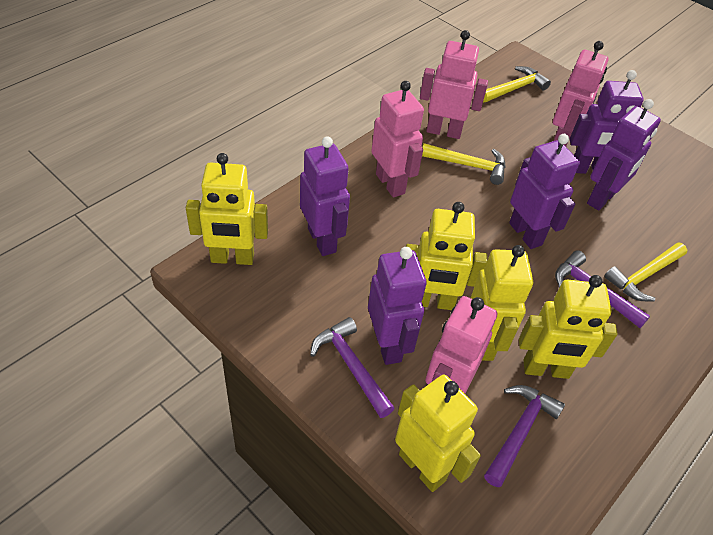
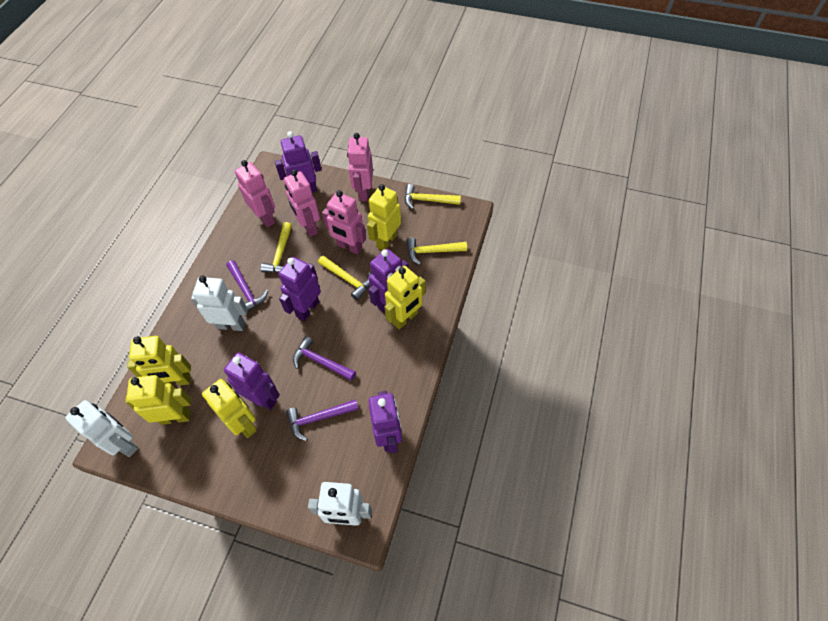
white robot: 0 -> 3
yellow hammer: 3 -> 4

